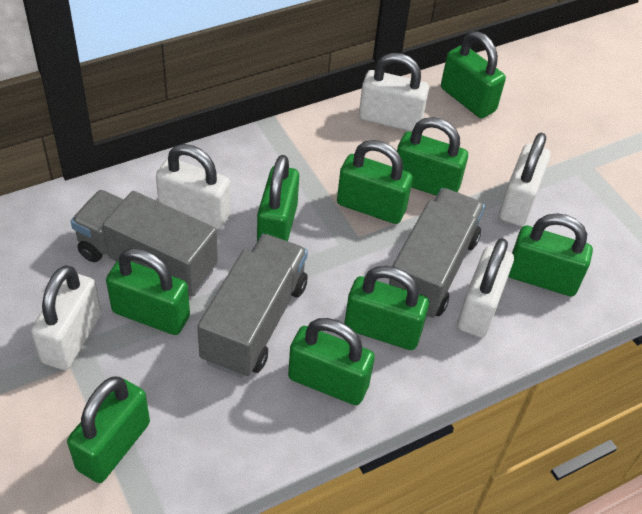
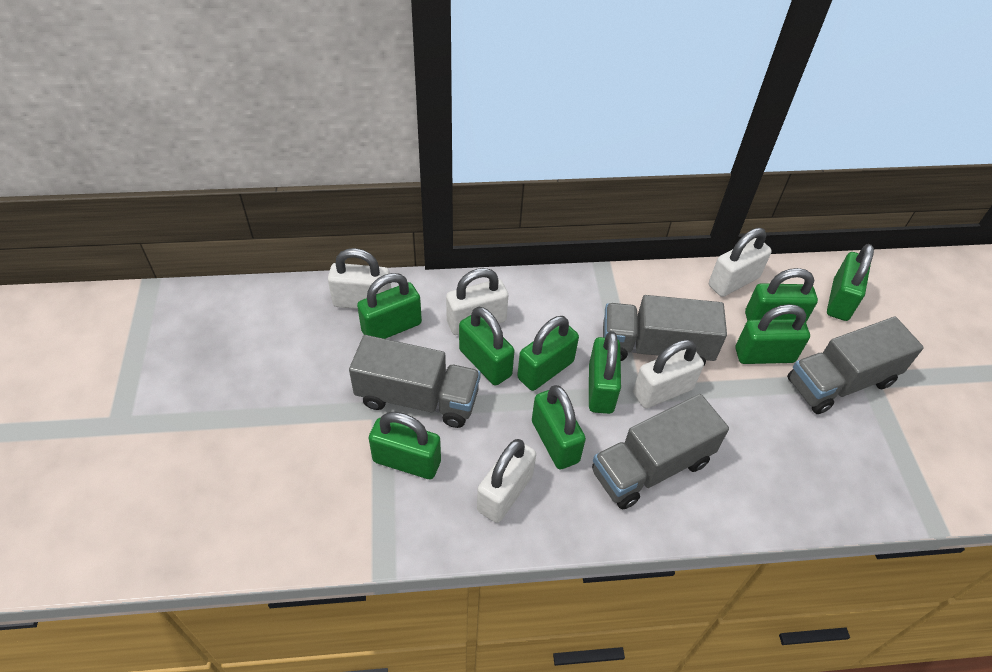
grey truck: 3 -> 4

